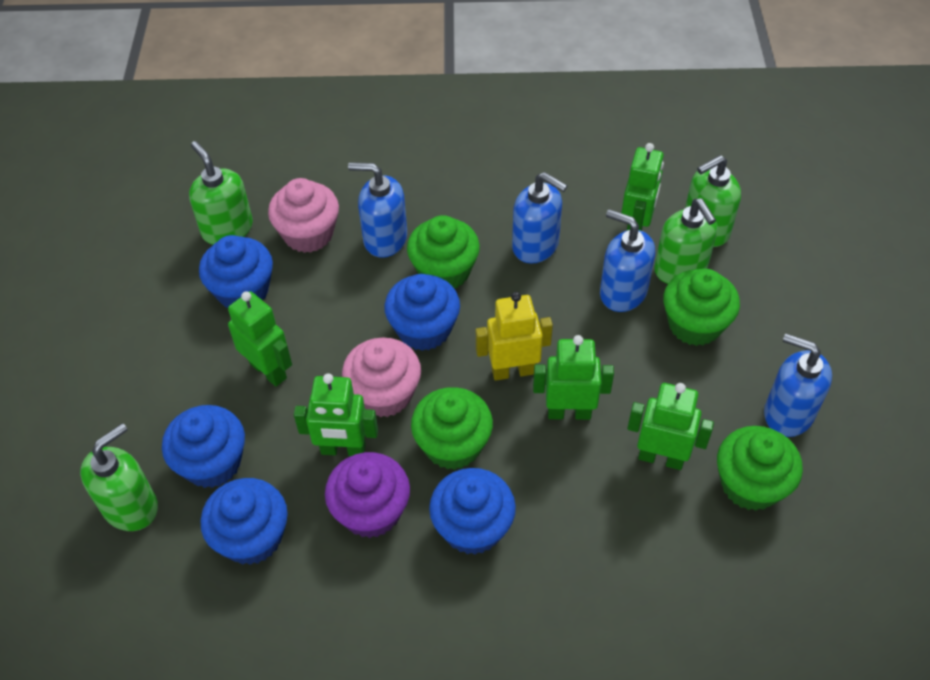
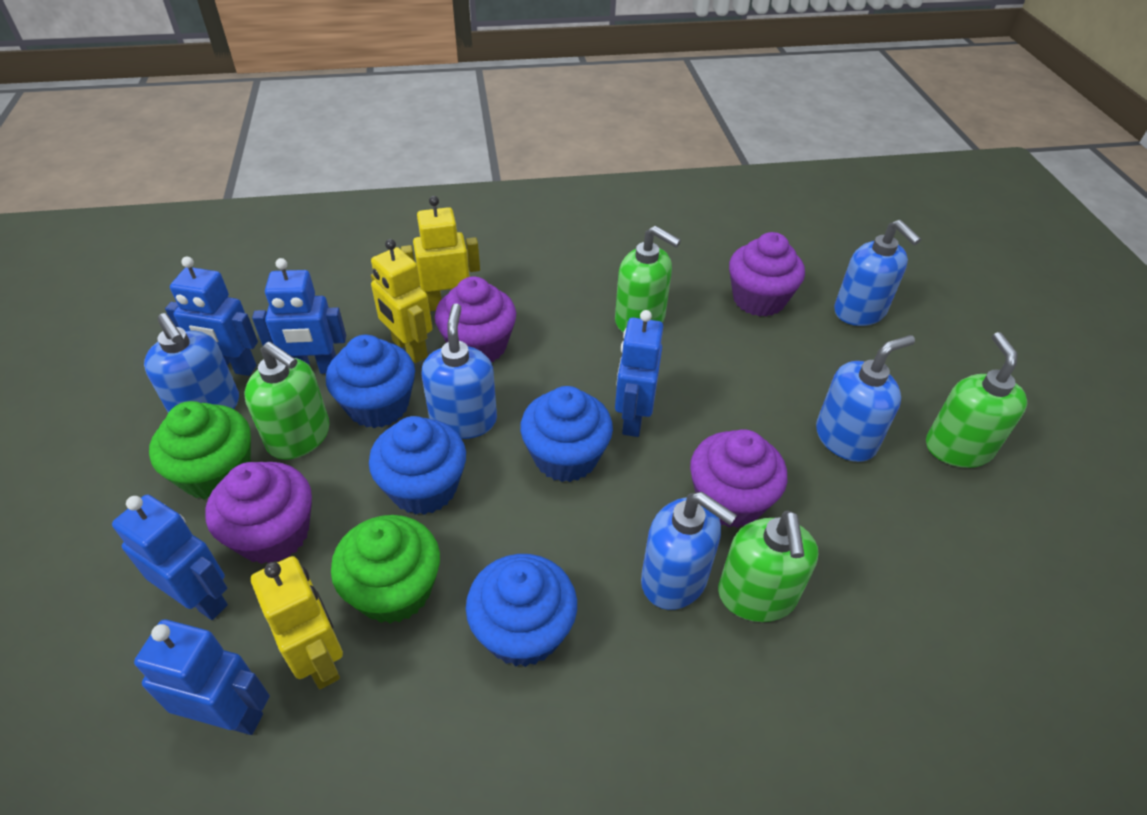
blue cupcake: 5 -> 4
blue robot: 0 -> 5
blue soap dispenser: 4 -> 5
green cupcake: 4 -> 2
green robot: 5 -> 0
pink cupcake: 2 -> 0
purple cupcake: 1 -> 4
yellow robot: 1 -> 3

